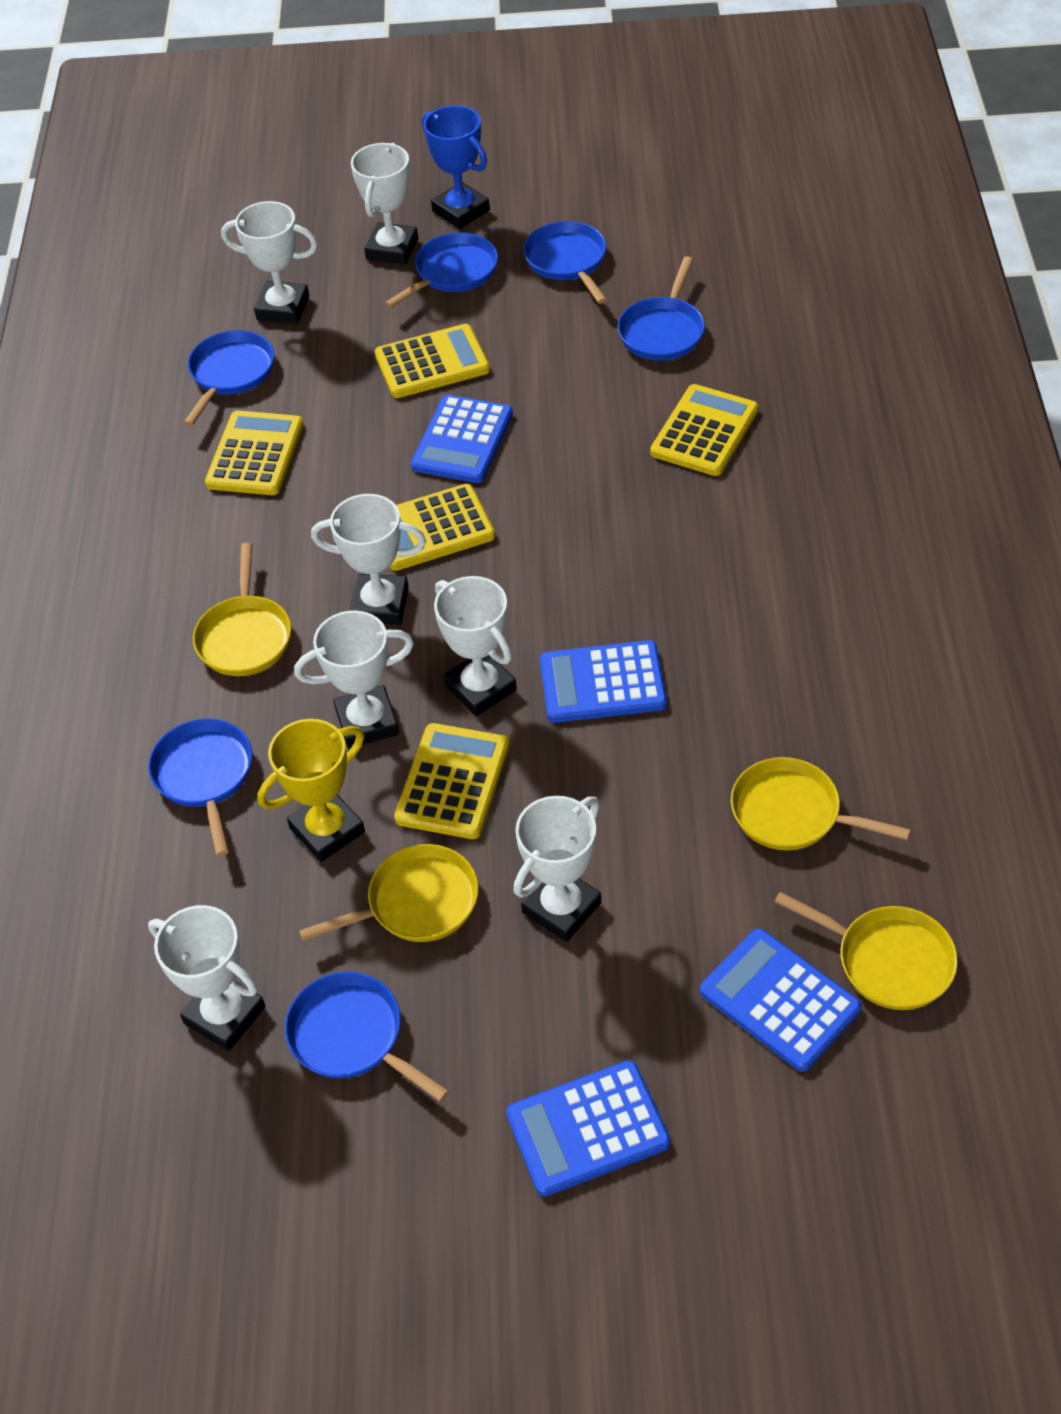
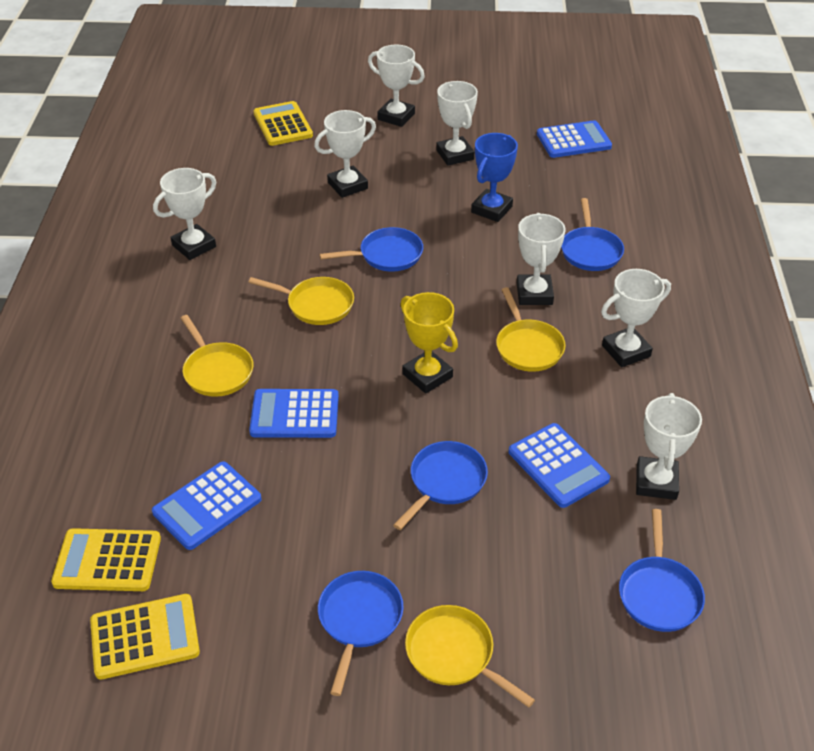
blue pan: 6 -> 5
yellow calculator: 5 -> 3

